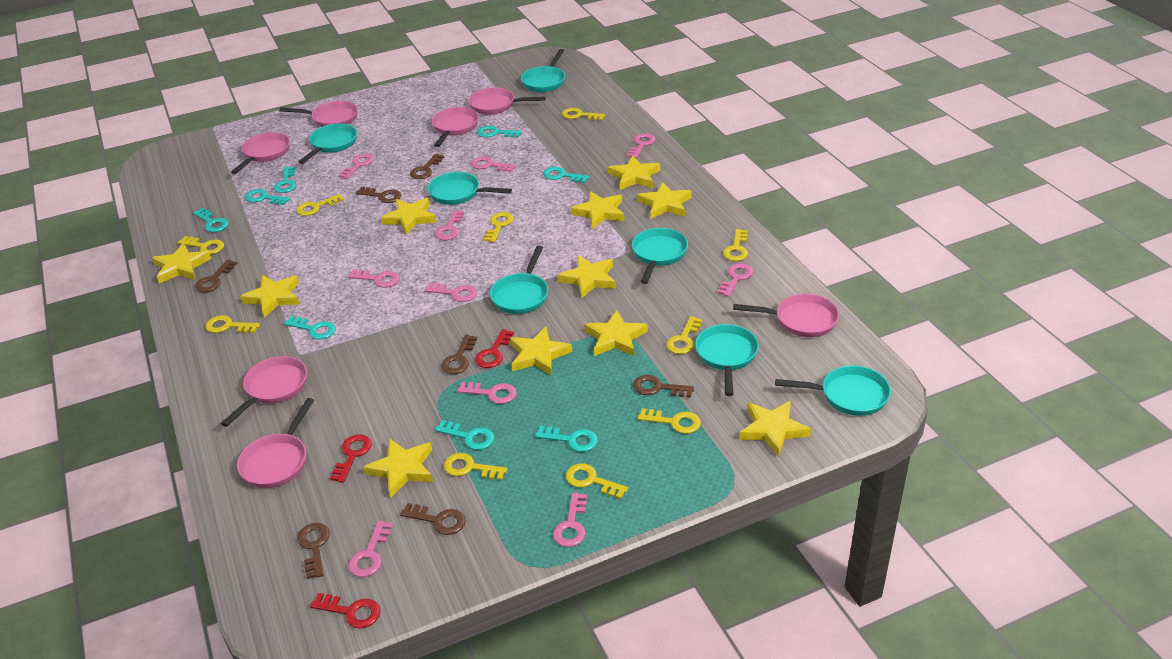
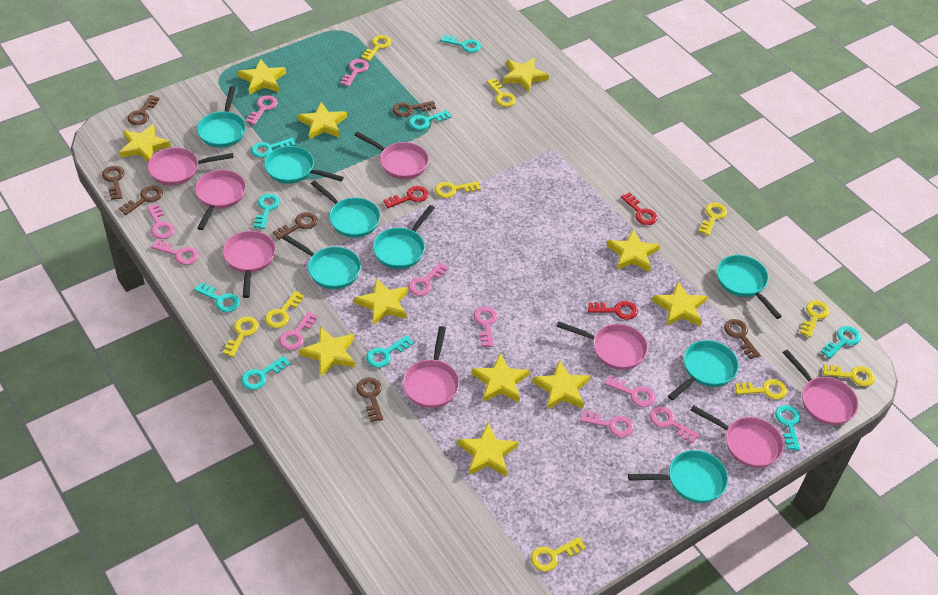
pink pan: 7 -> 8
turquoise key: 8 -> 9
turquoise pan: 7 -> 8

